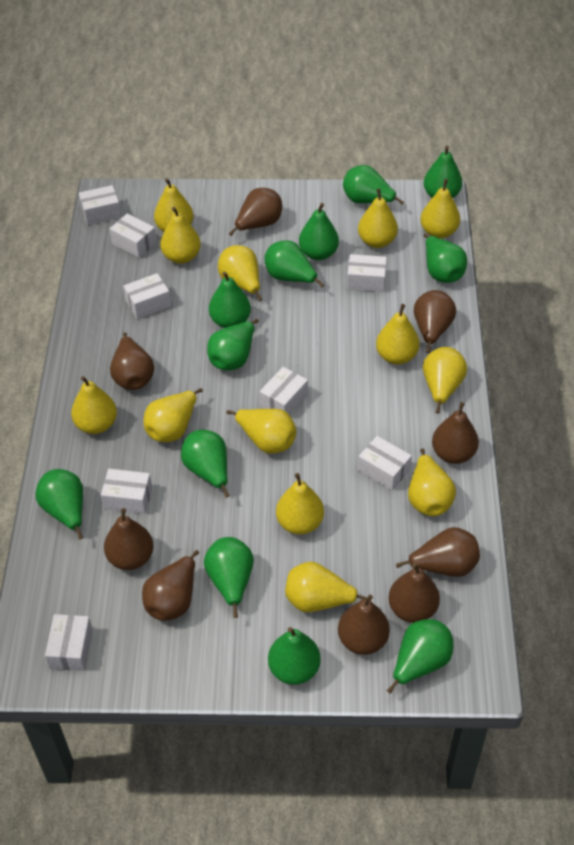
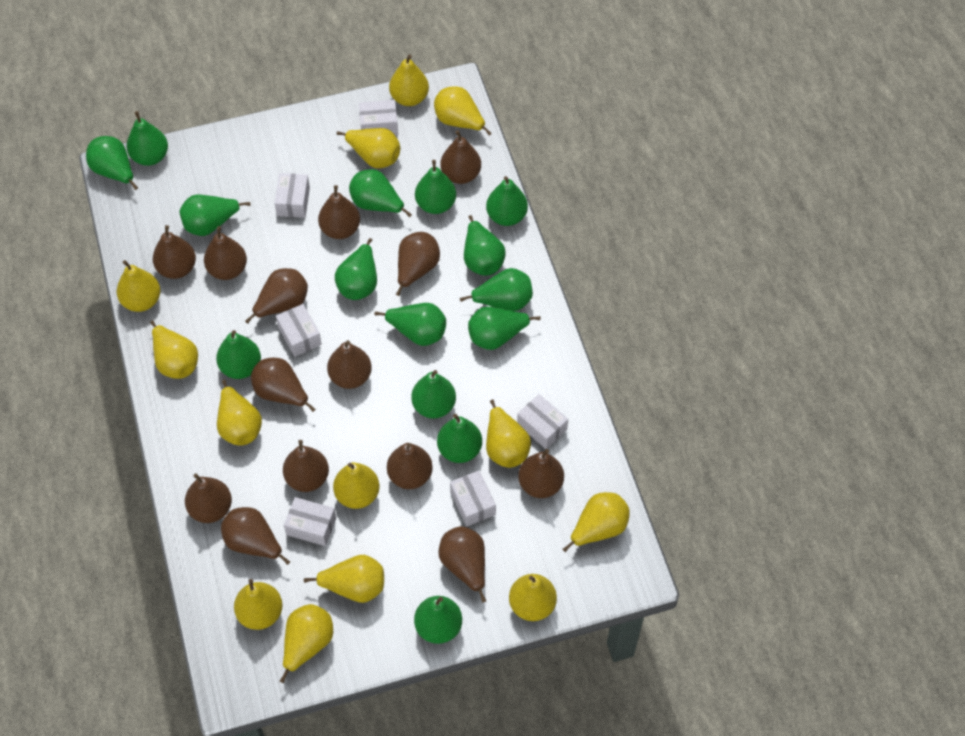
brown pear: 9 -> 14
green pear: 12 -> 15
white box: 8 -> 6

